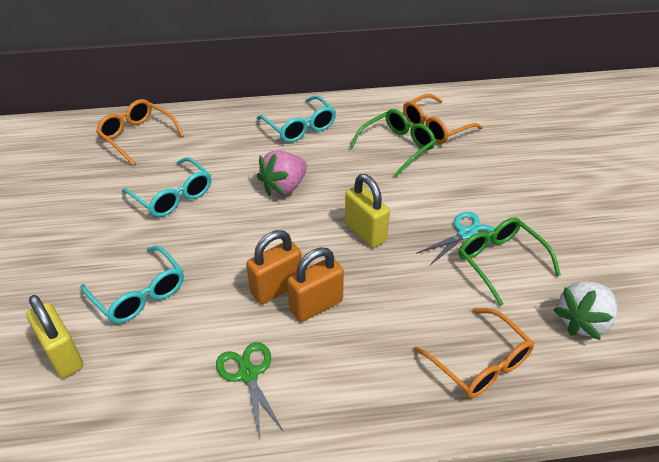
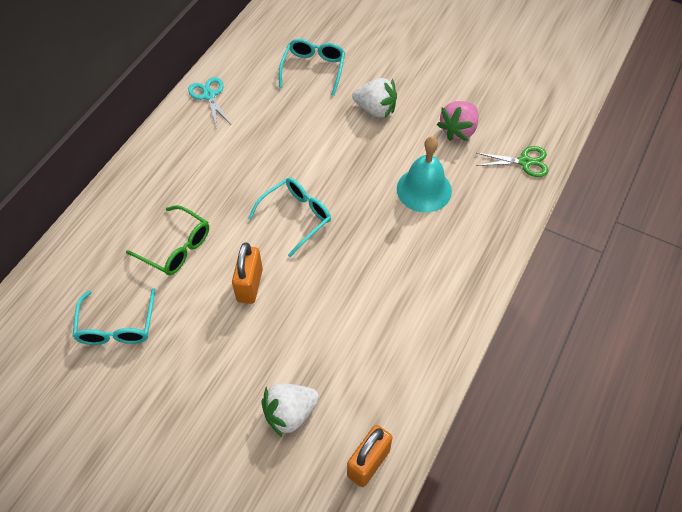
green glasses: 2 -> 1
orange glasses: 3 -> 0
turquoise bell: 0 -> 1
white strawberry: 1 -> 2
yellow padlock: 2 -> 0

